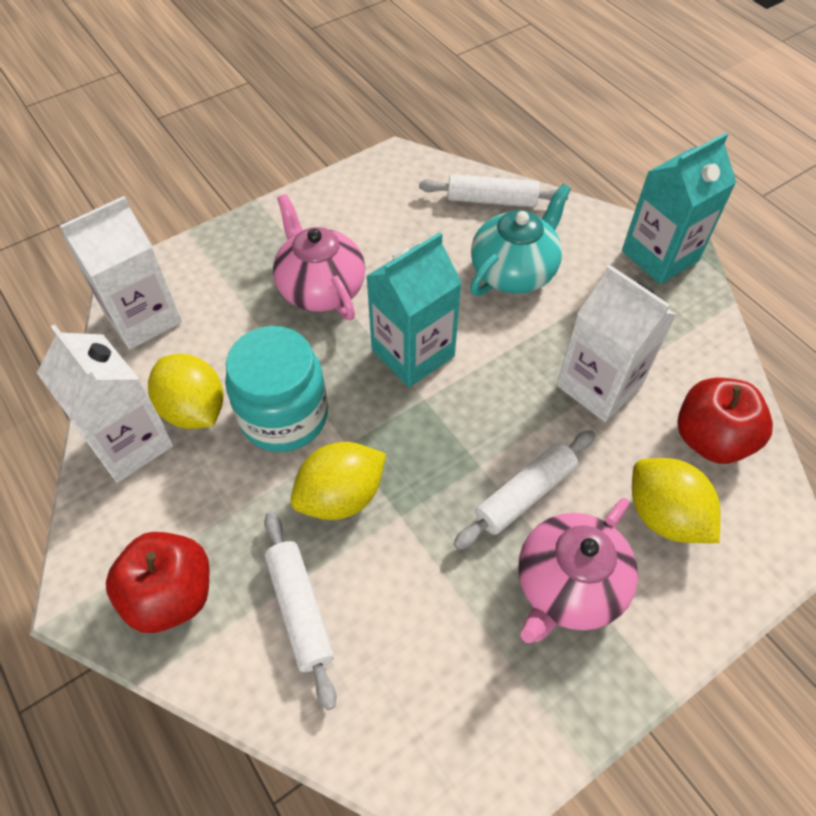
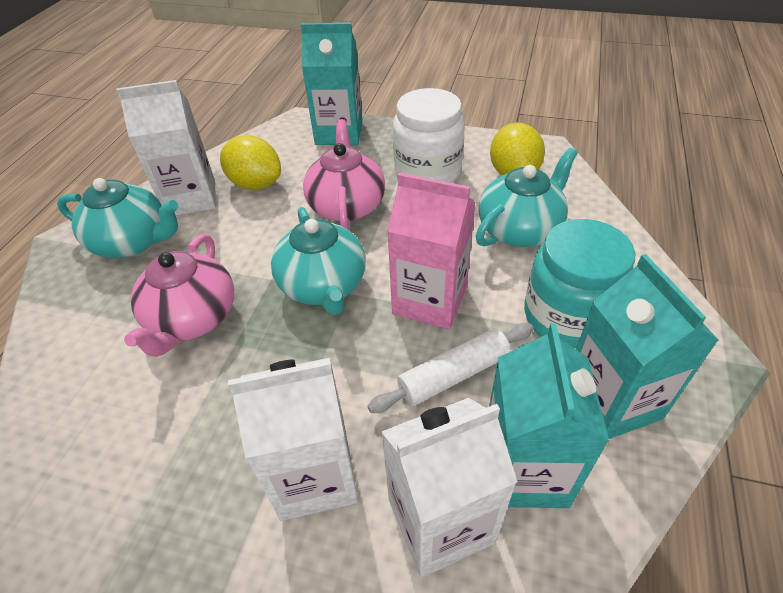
pink carton: 0 -> 1
red apple: 2 -> 0
turquoise carton: 2 -> 3
turquoise teapot: 1 -> 3
white jar: 0 -> 1
white rolling pin: 3 -> 1
yellow lemon: 3 -> 2

